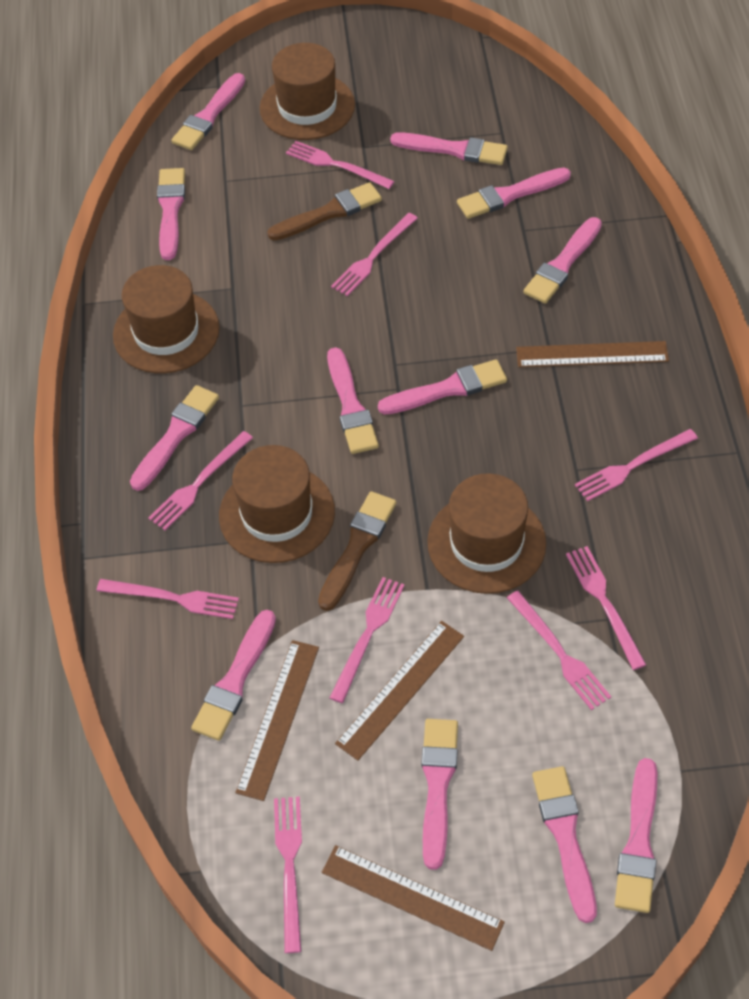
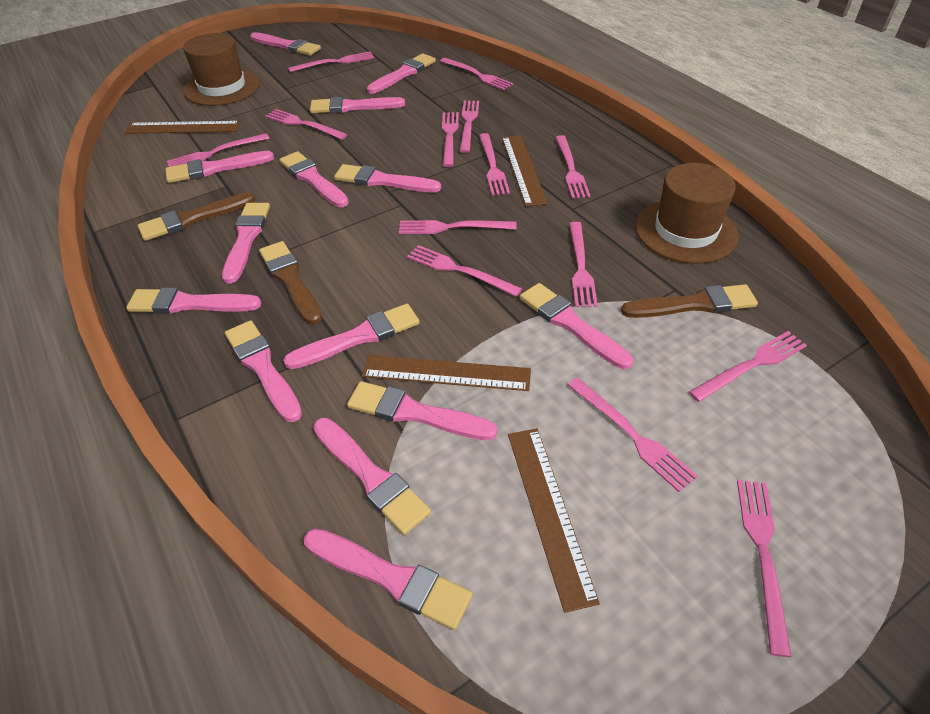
brown brush: 2 -> 3
brown hat: 4 -> 2
pink brush: 12 -> 14
pink fork: 9 -> 14

